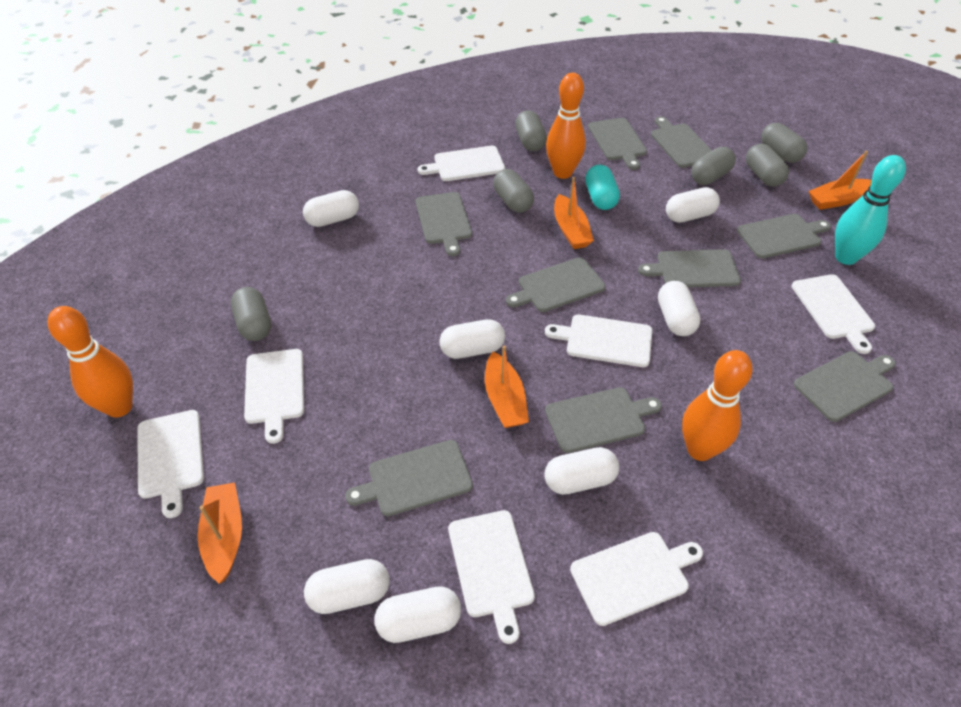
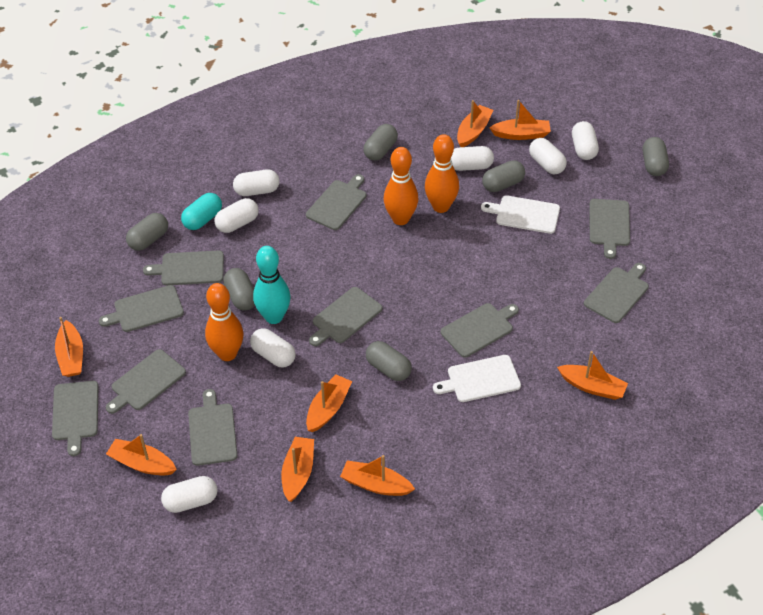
grey cutting board: 9 -> 10
orange boat: 4 -> 8
white cutting board: 7 -> 2

